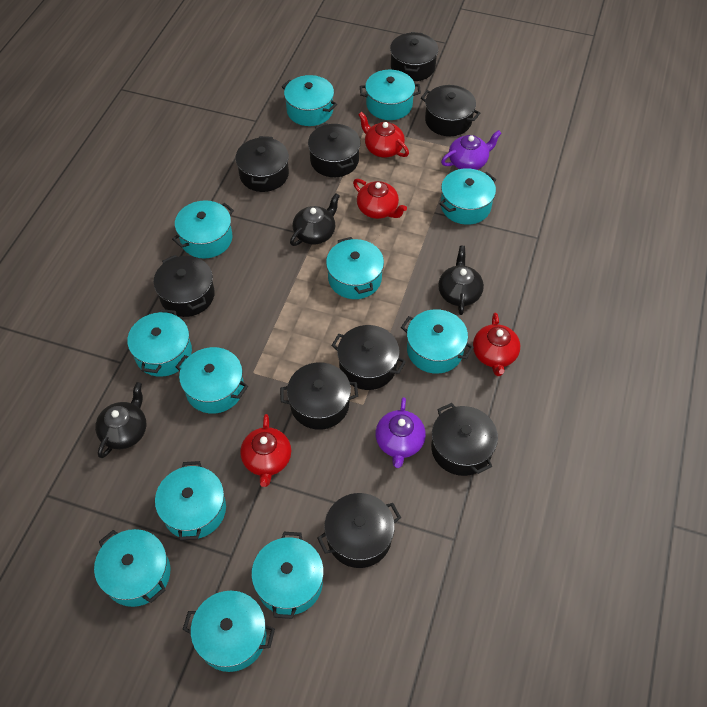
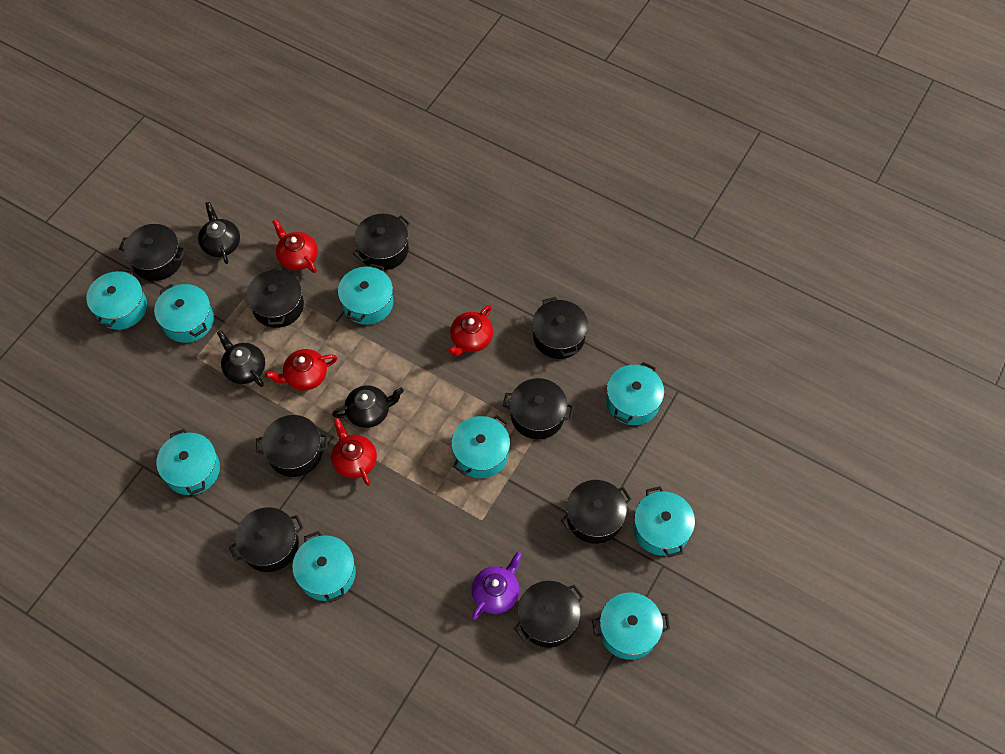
purple teapot: 2 -> 1
turquoise pot: 12 -> 9

